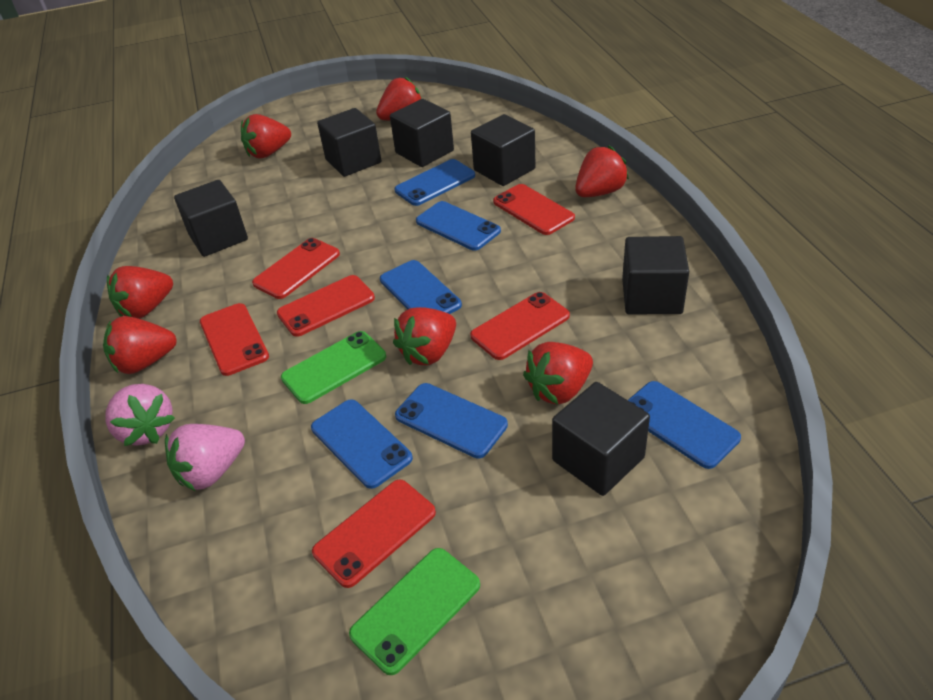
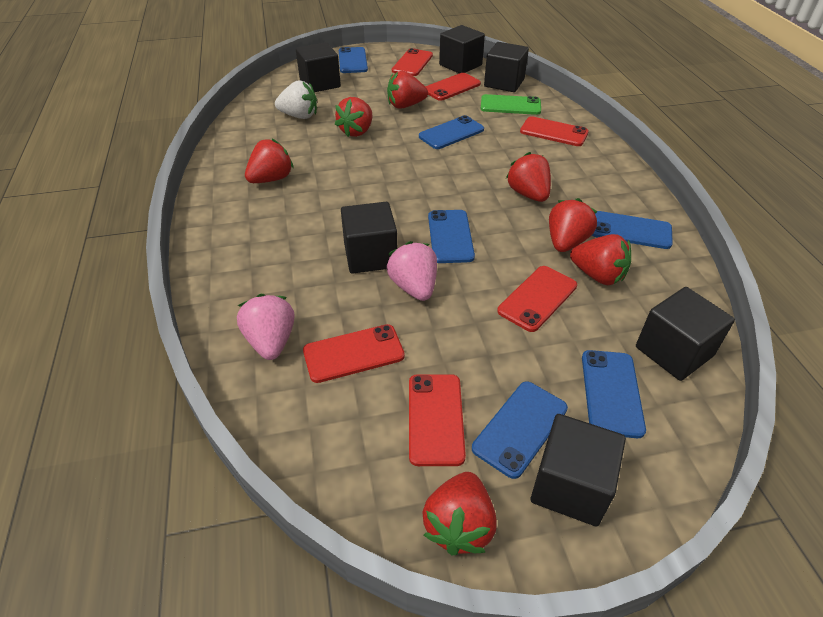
green phone: 2 -> 1
white strawberry: 0 -> 1

